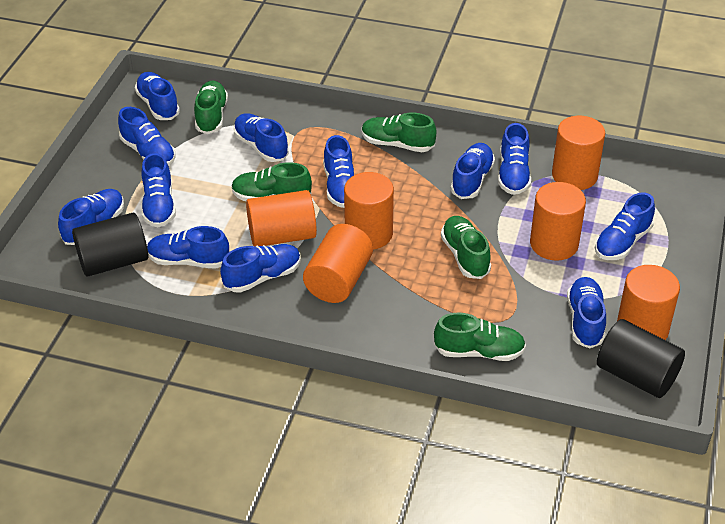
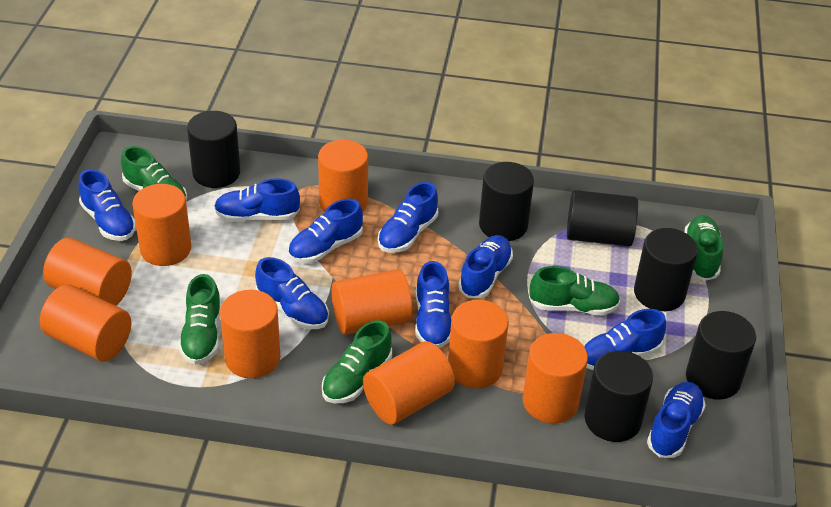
black cylinder: 2 -> 6
blue shoe: 12 -> 9
orange cylinder: 6 -> 9

